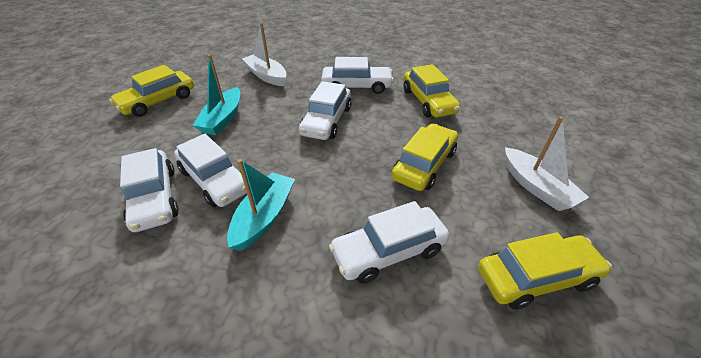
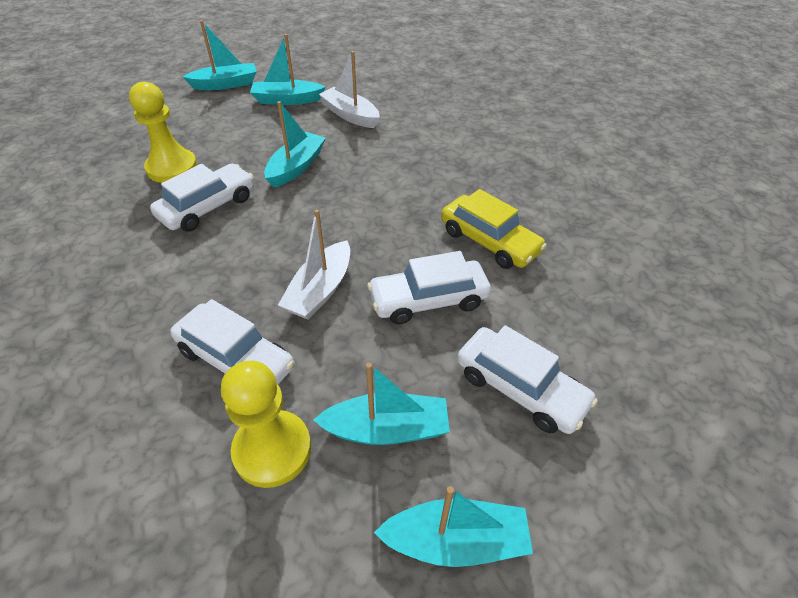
turquoise boat: 2 -> 5
white car: 5 -> 4
yellow car: 4 -> 1
yellow pawn: 0 -> 2

